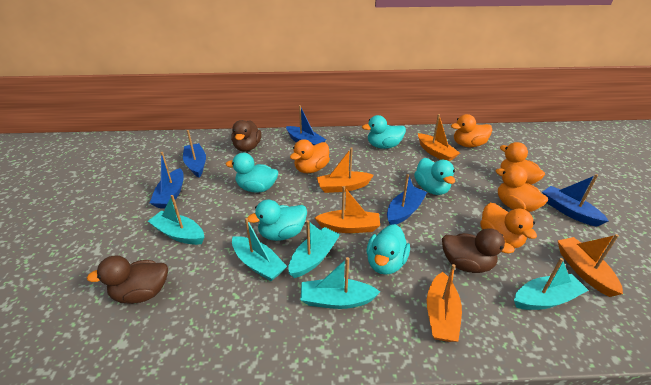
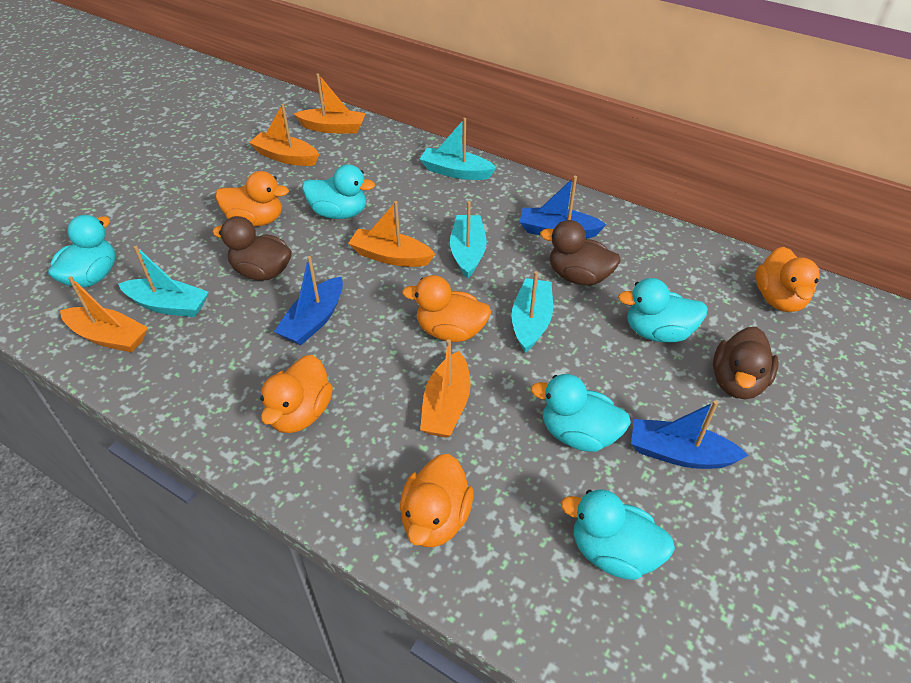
blue boat: 5 -> 3
turquoise boat: 5 -> 4

